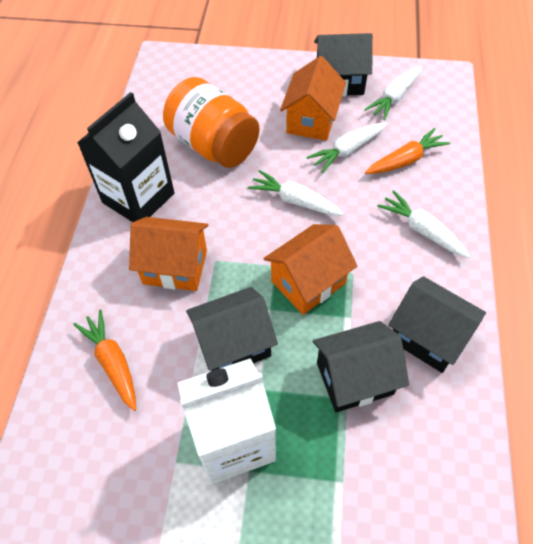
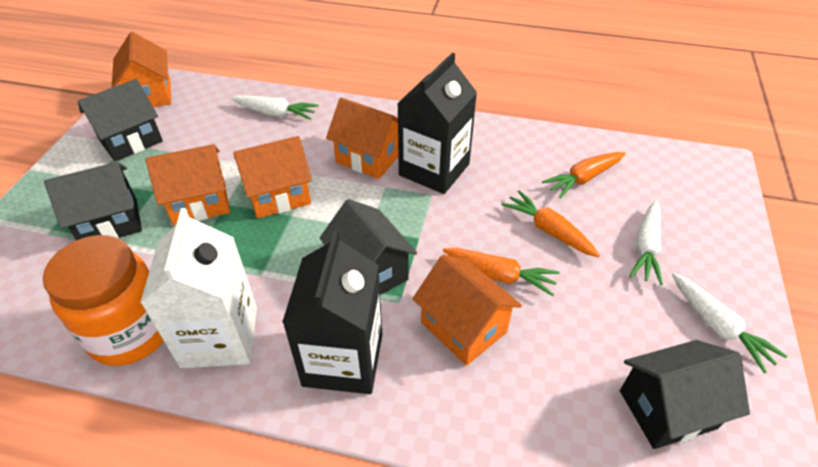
black carton: 1 -> 2
orange carrot: 2 -> 3
orange house: 3 -> 5
white carrot: 4 -> 3

